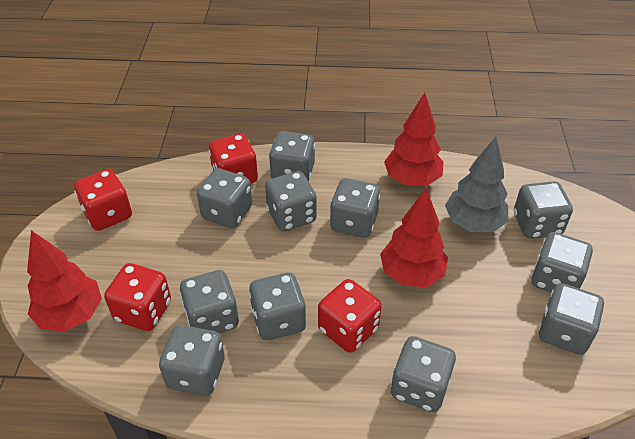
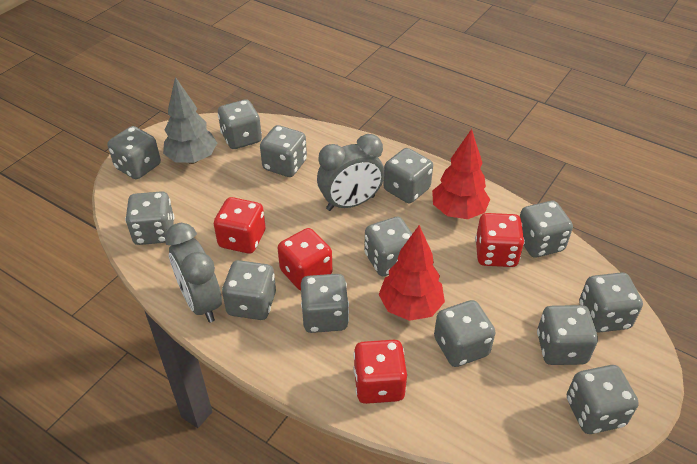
grey clock: 0 -> 2
grey dice: 11 -> 13
red tree: 3 -> 2

